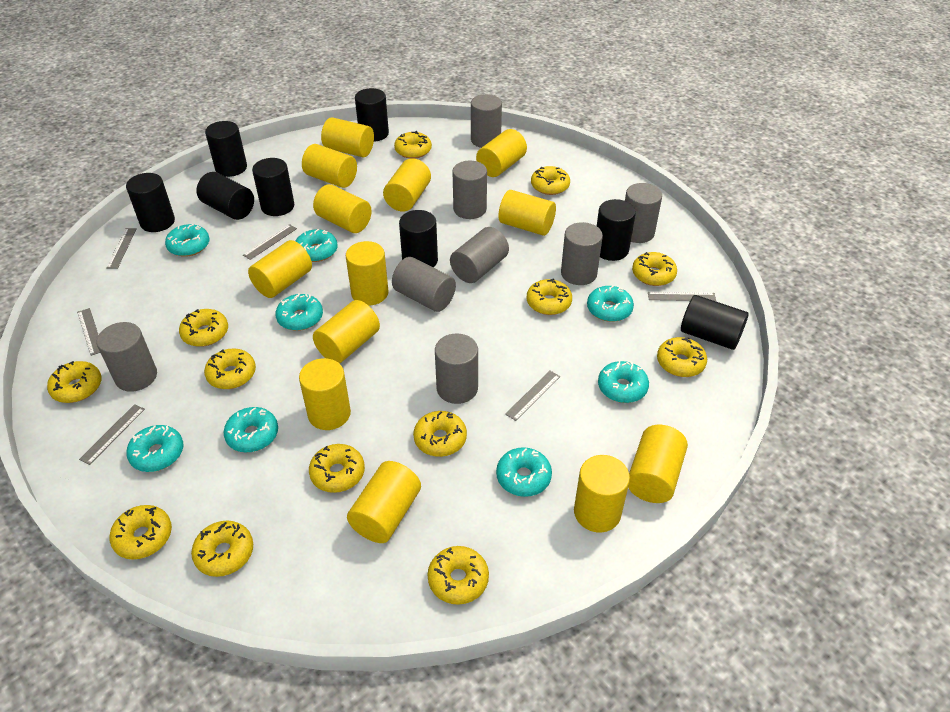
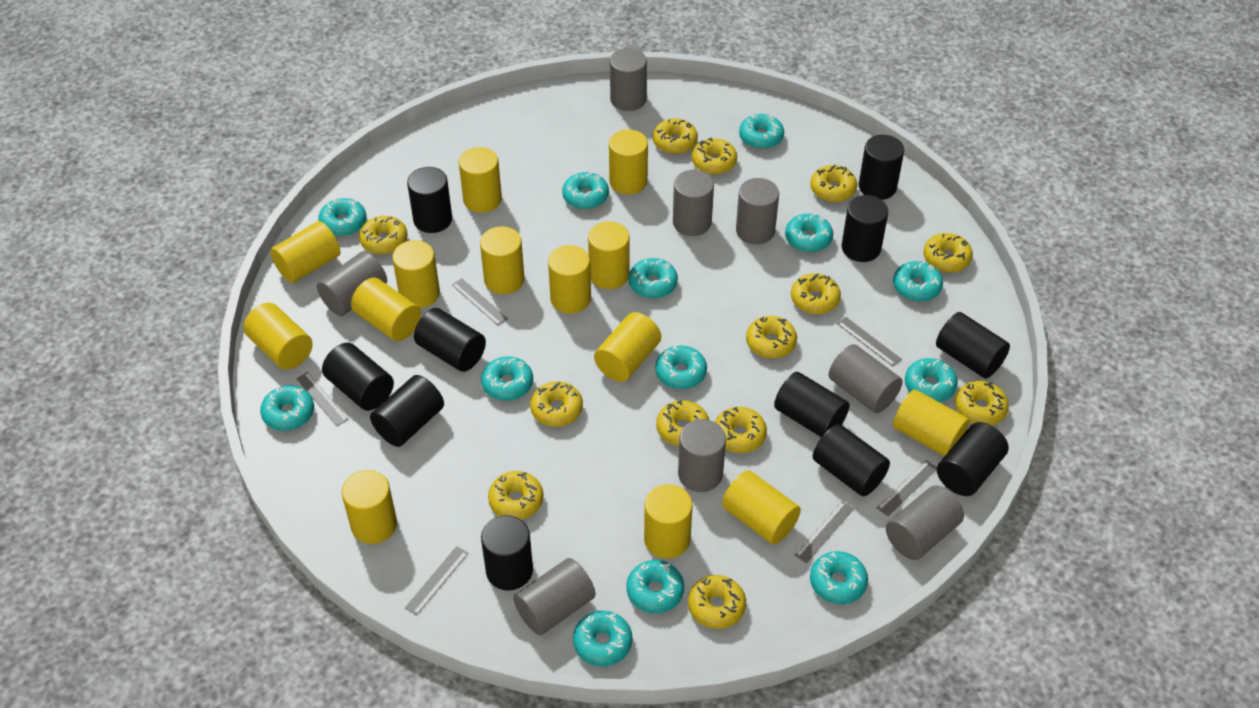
black cylinder: 8 -> 11
turquoise donut: 8 -> 13
yellow cylinder: 13 -> 14

